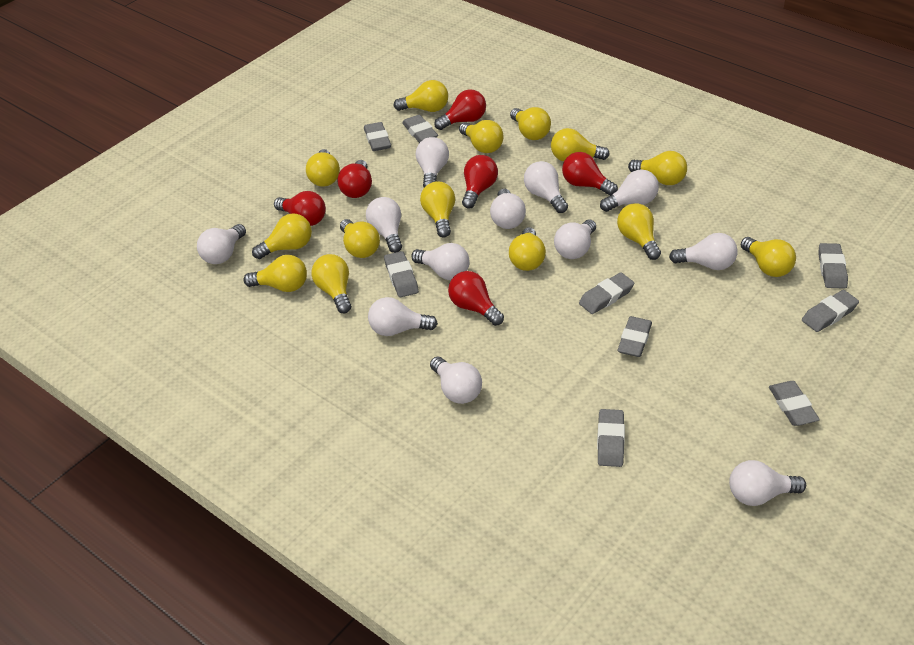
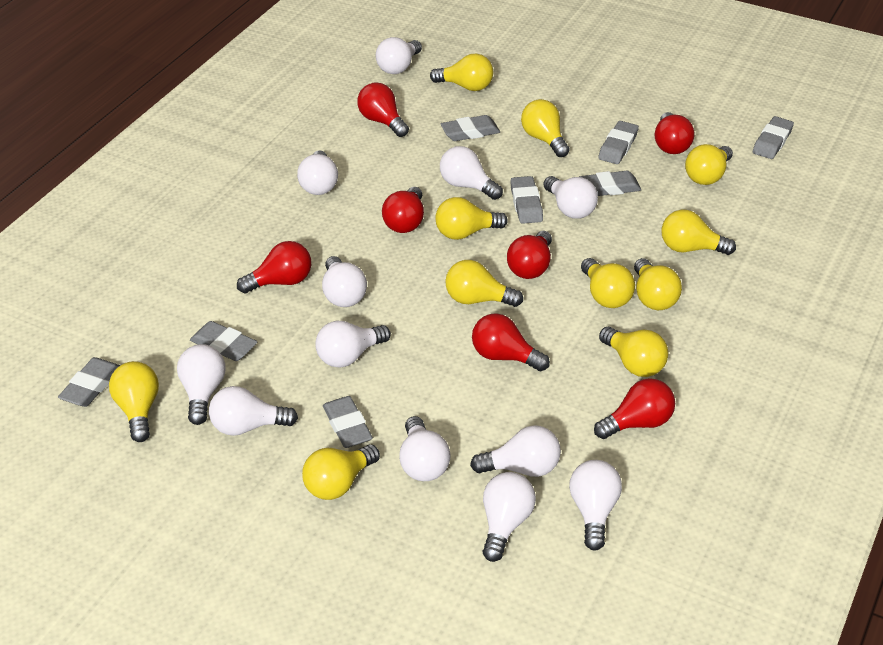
grey eraser: 9 -> 8
red light bulb: 6 -> 7
yellow light bulb: 14 -> 11

